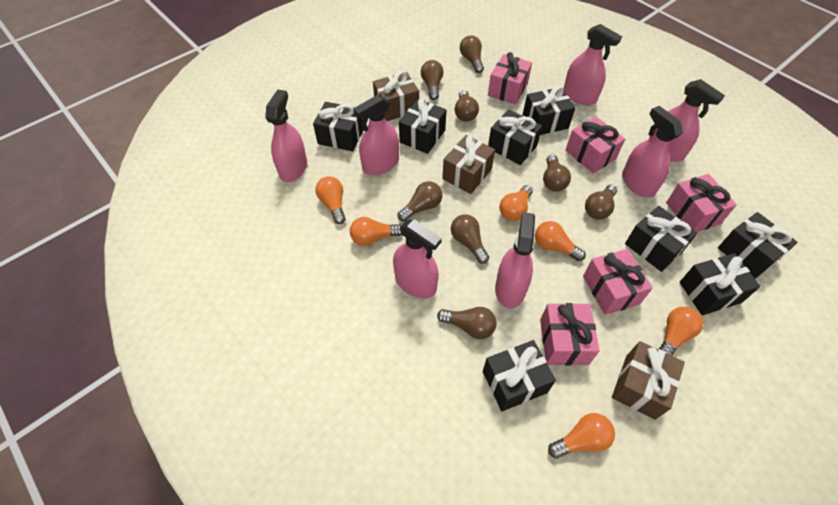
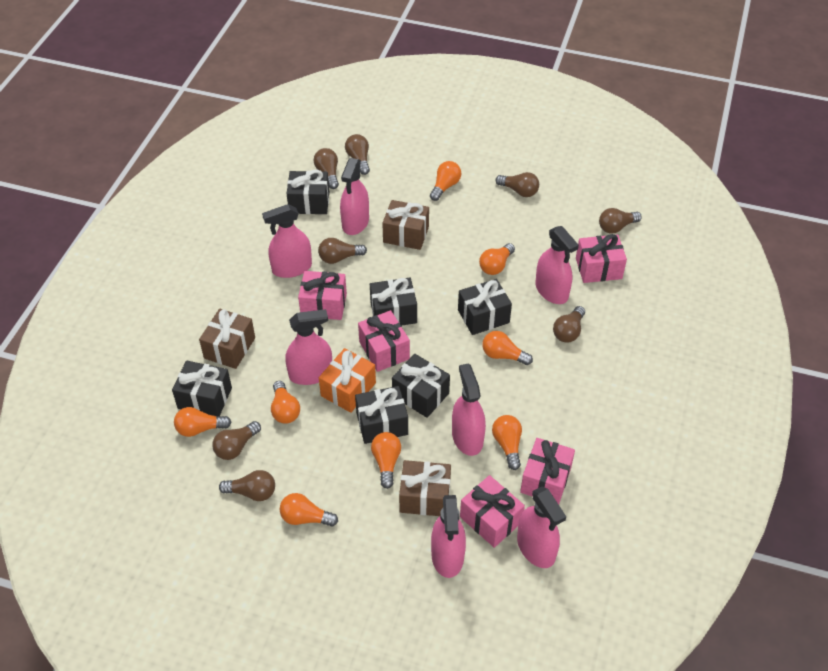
black gift: 8 -> 6
orange gift: 0 -> 1
orange light bulb: 6 -> 8

